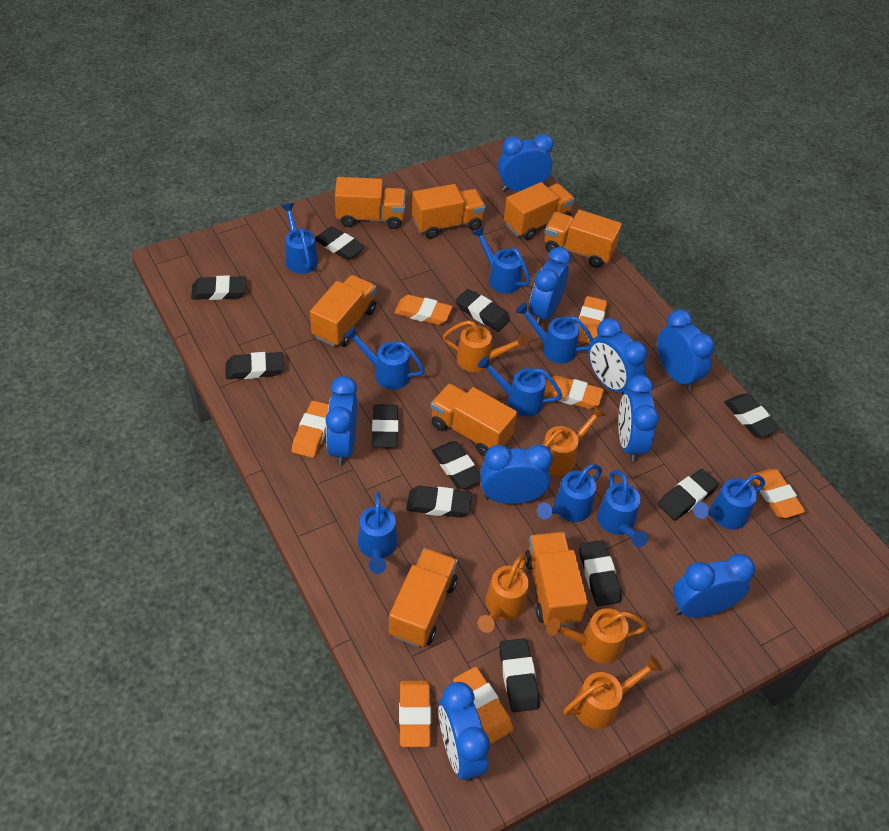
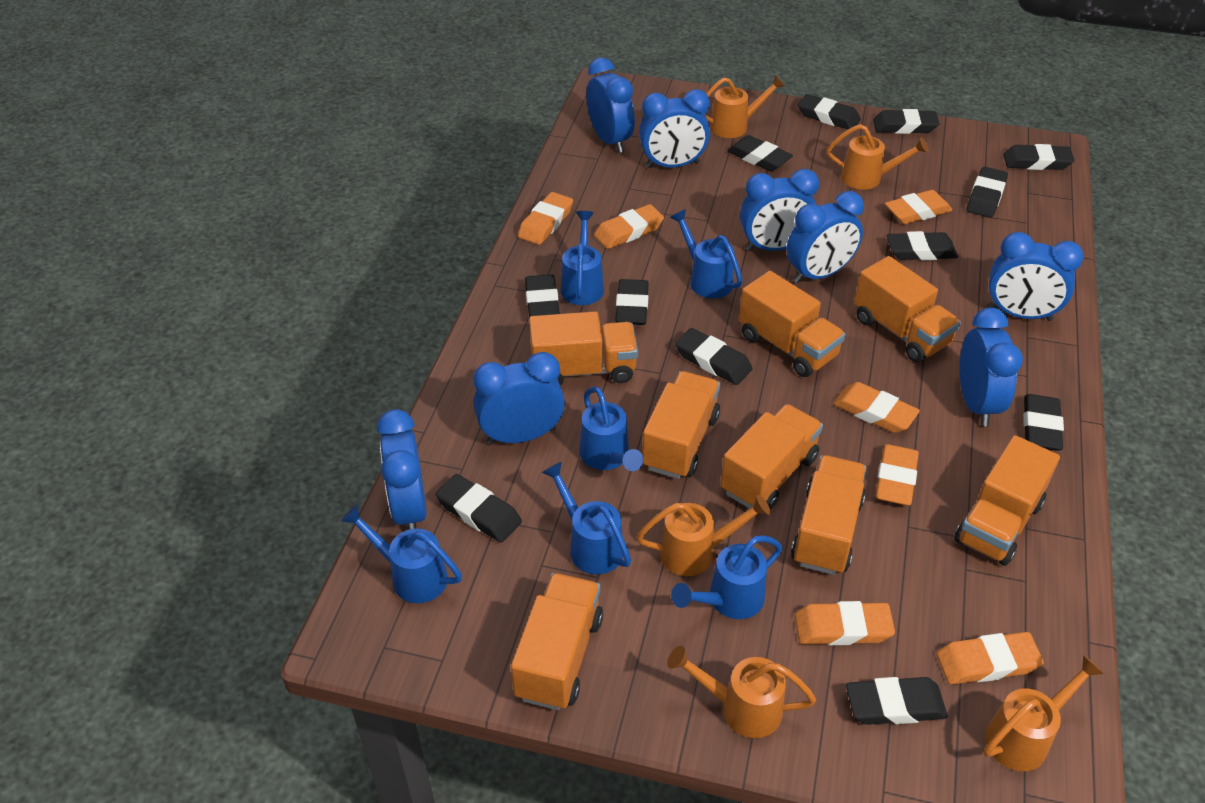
black eraser: 11 -> 12
blue clock: 9 -> 8
blue watering can: 9 -> 6

